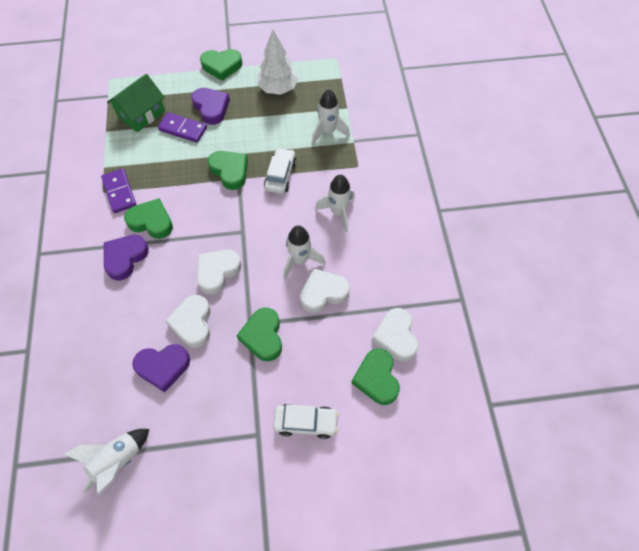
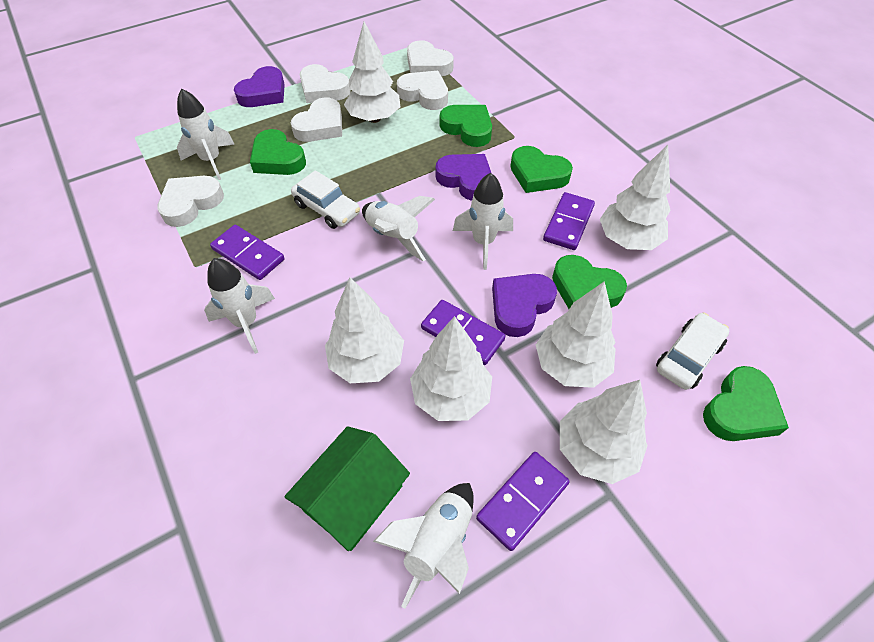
purple domino: 2 -> 4
white heart: 4 -> 5
white rocket: 4 -> 5
white tree: 1 -> 6

